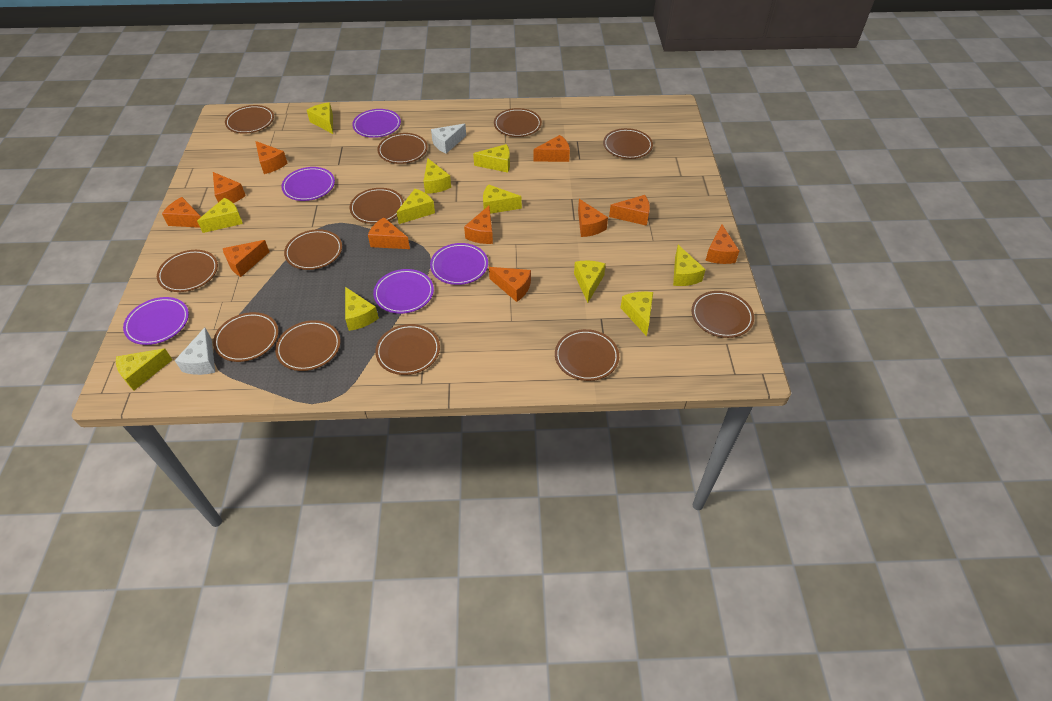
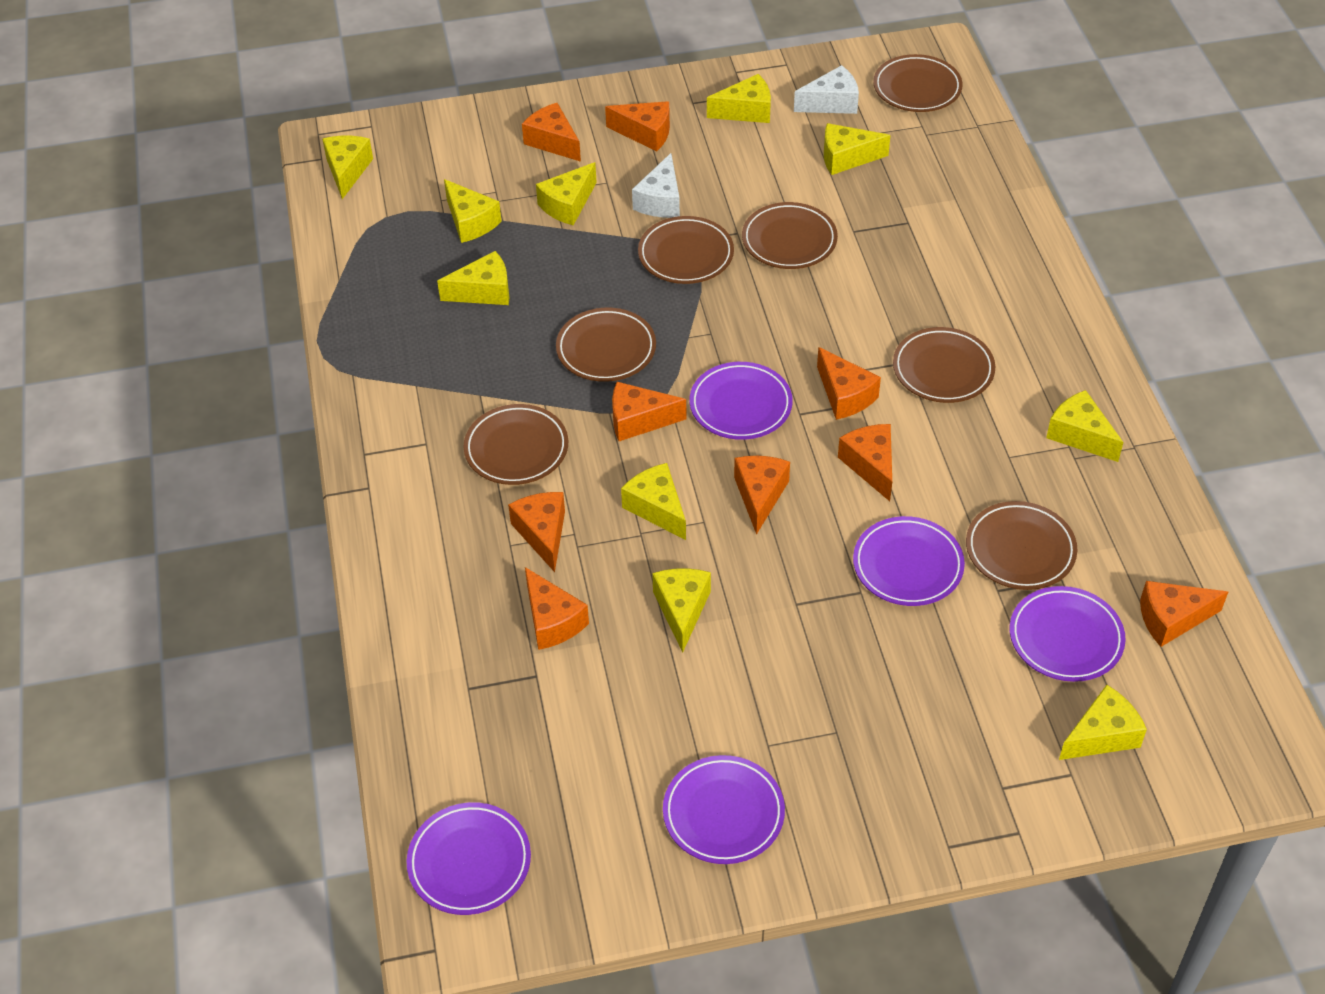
brown plate: 12 -> 7
orange cheese: 11 -> 9
yellow cheese: 11 -> 10

